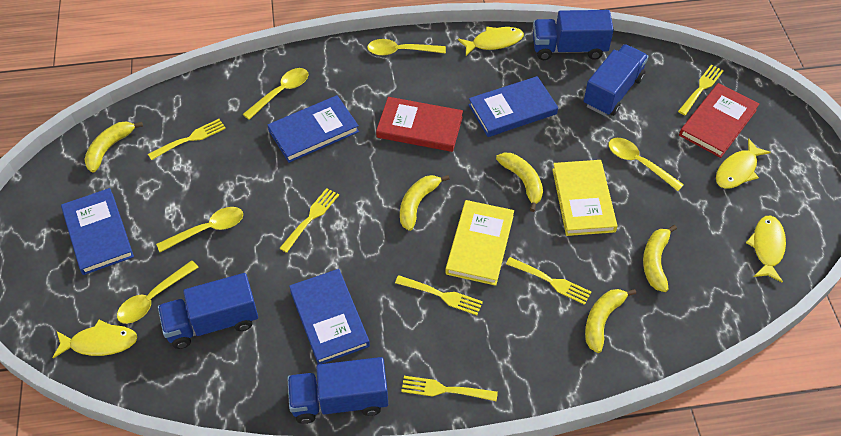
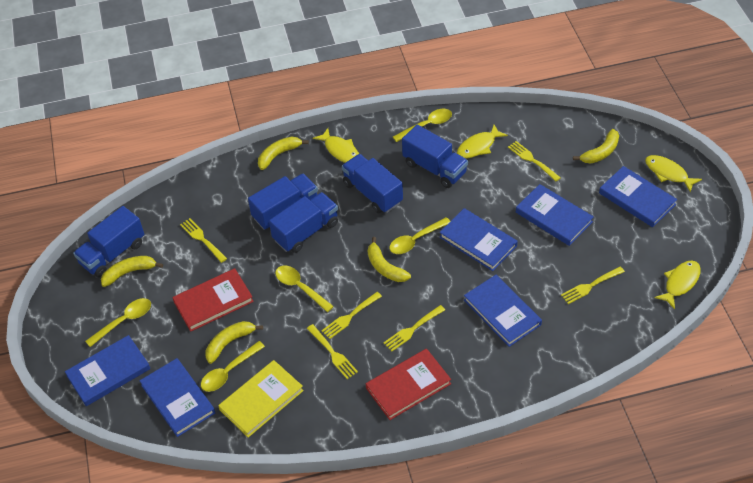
blue book: 4 -> 6
blue truck: 4 -> 5
yellow book: 2 -> 1

